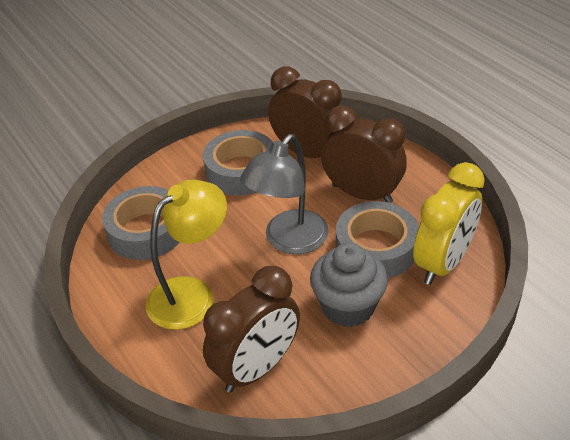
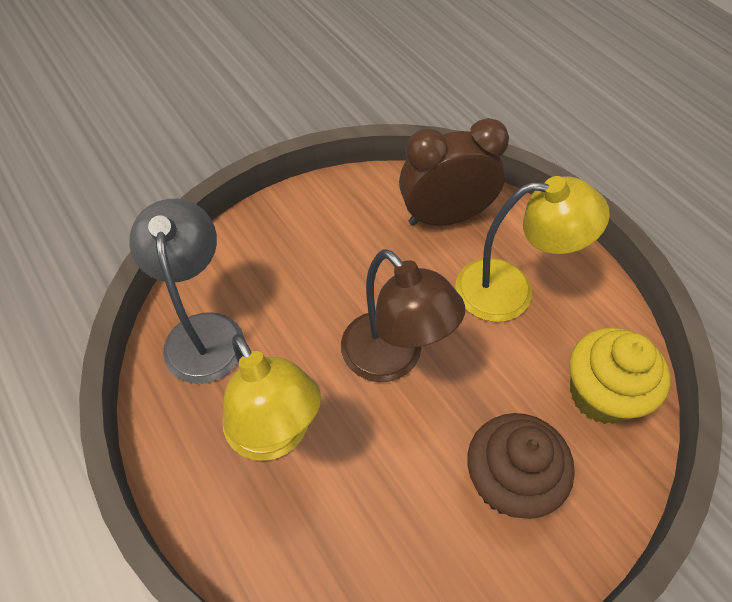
brown clock: 3 -> 1
brown cupcake: 0 -> 1
brown lamp: 0 -> 1
grey cupcake: 1 -> 0
grey tape: 3 -> 0
yellow clock: 1 -> 0
yellow cupcake: 0 -> 1
yellow lamp: 1 -> 2

